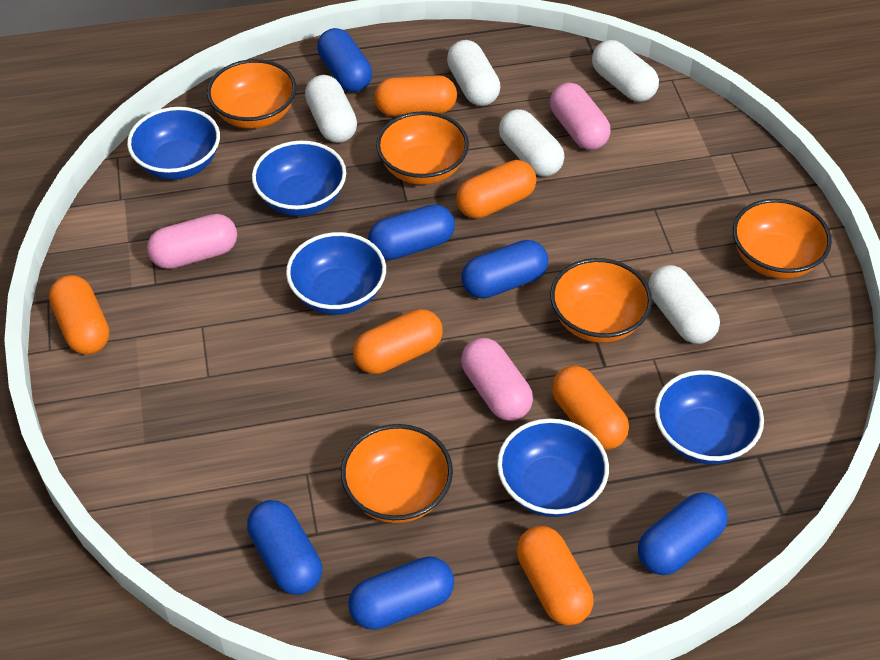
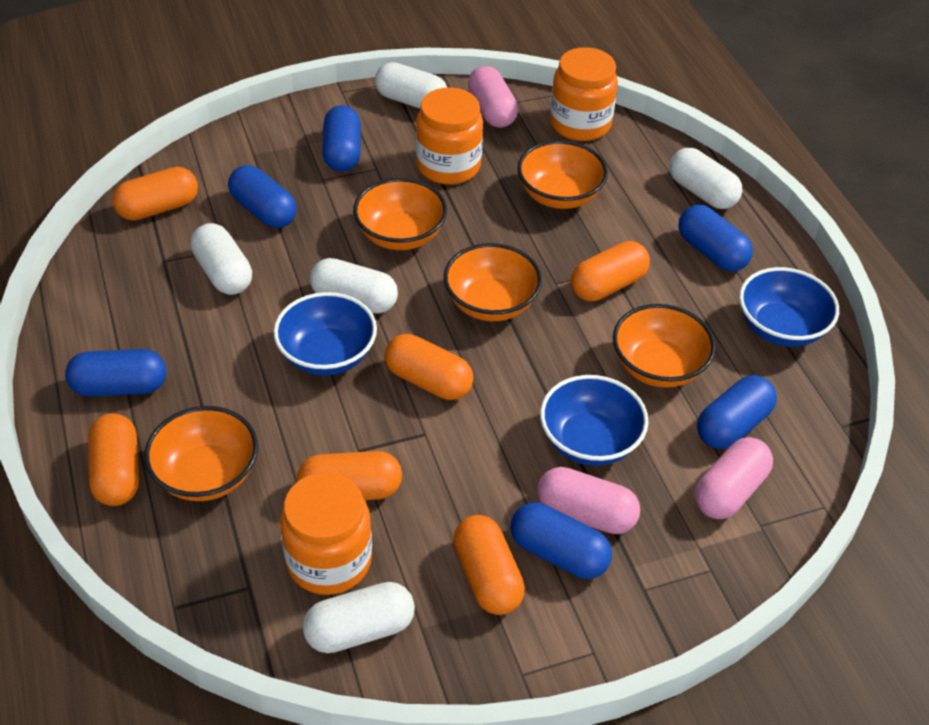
blue bowl: 5 -> 3
orange jar: 0 -> 3

